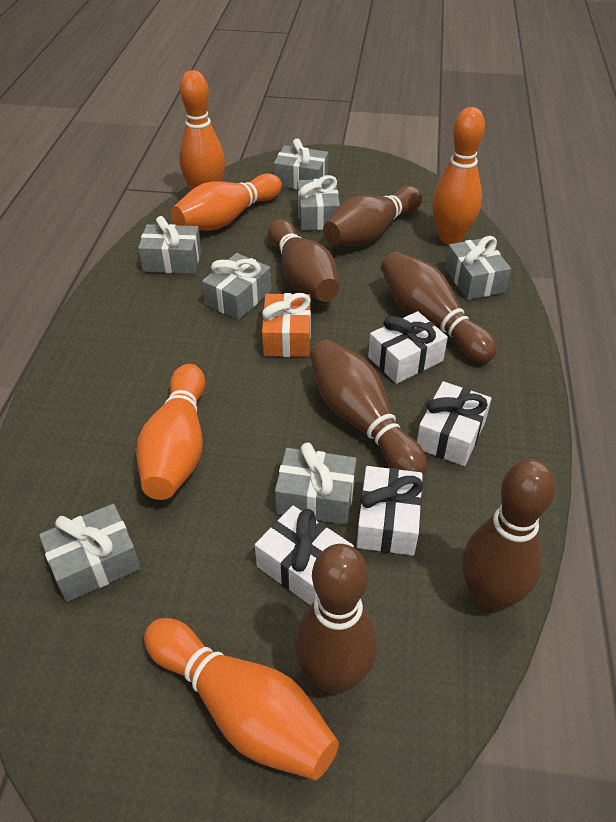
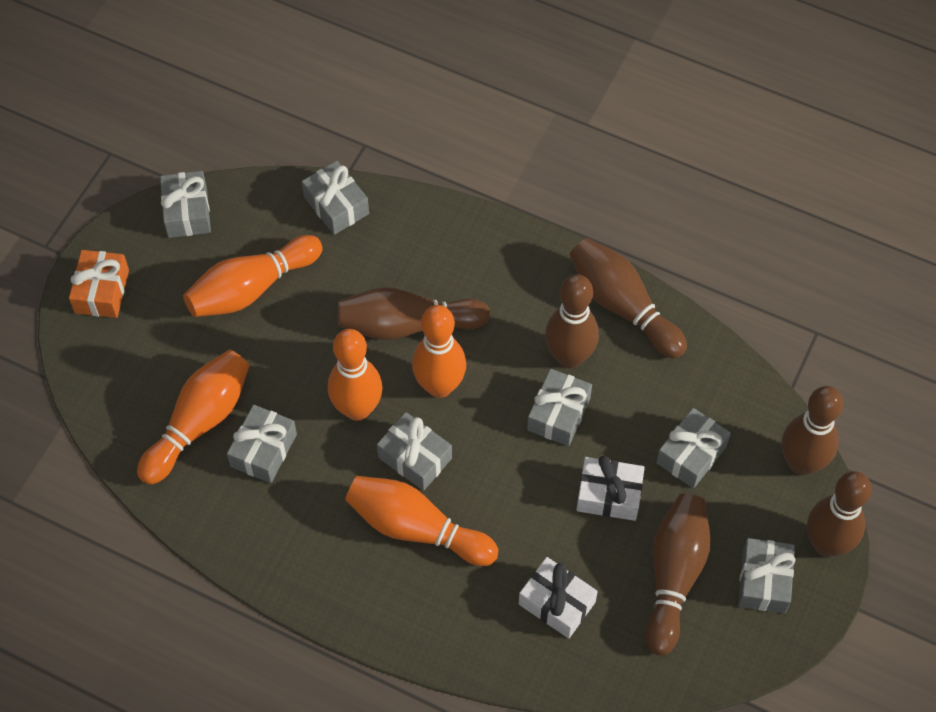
white gift: 4 -> 2

